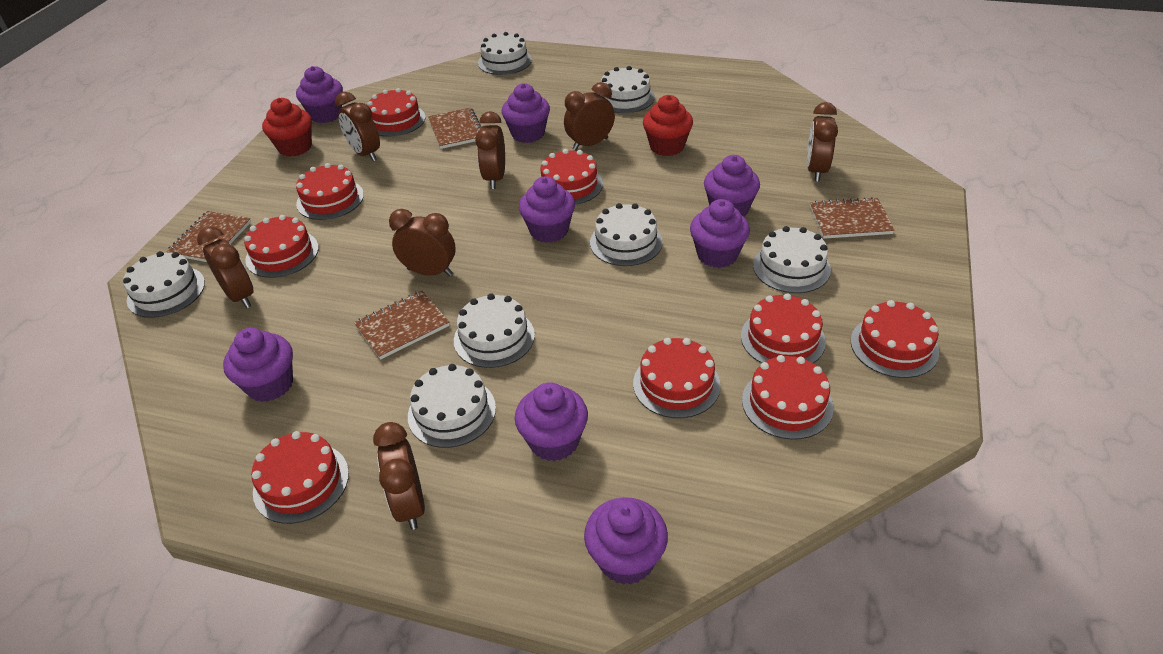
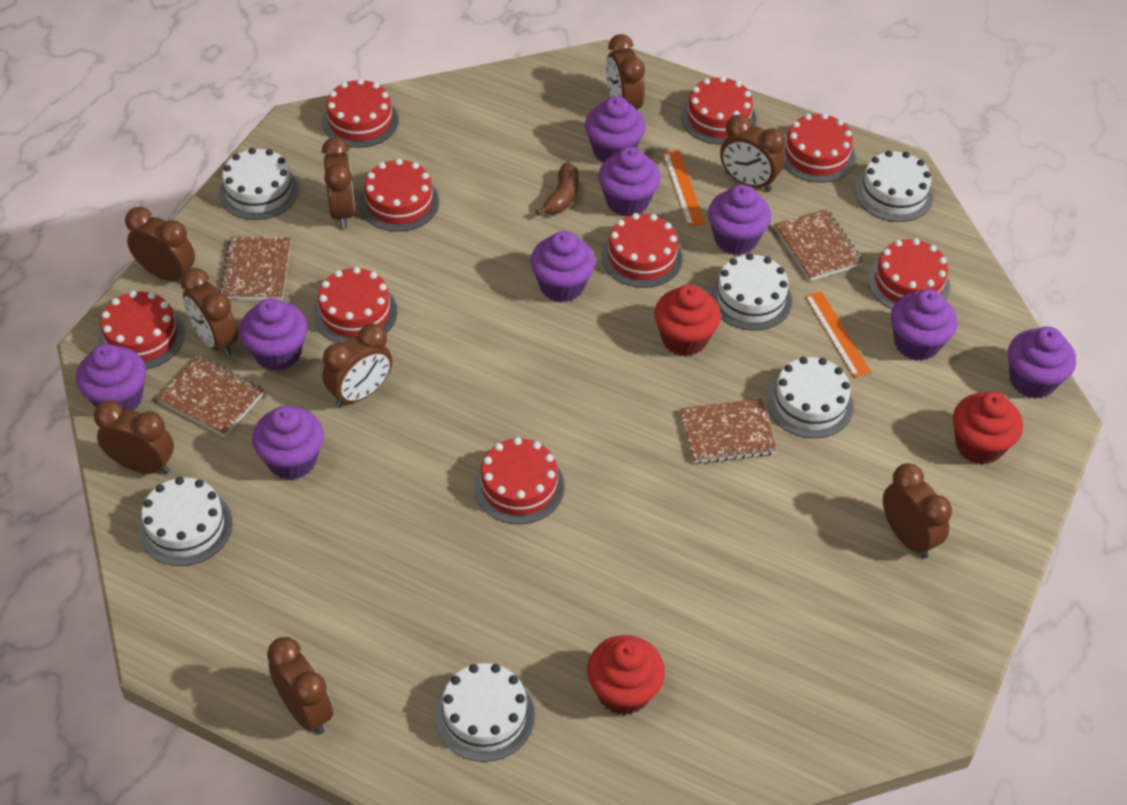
brown banana: 0 -> 1
brown clock: 7 -> 9
orange ruler: 0 -> 2
purple cupcake: 8 -> 9
red cupcake: 2 -> 3
white cake: 7 -> 6

